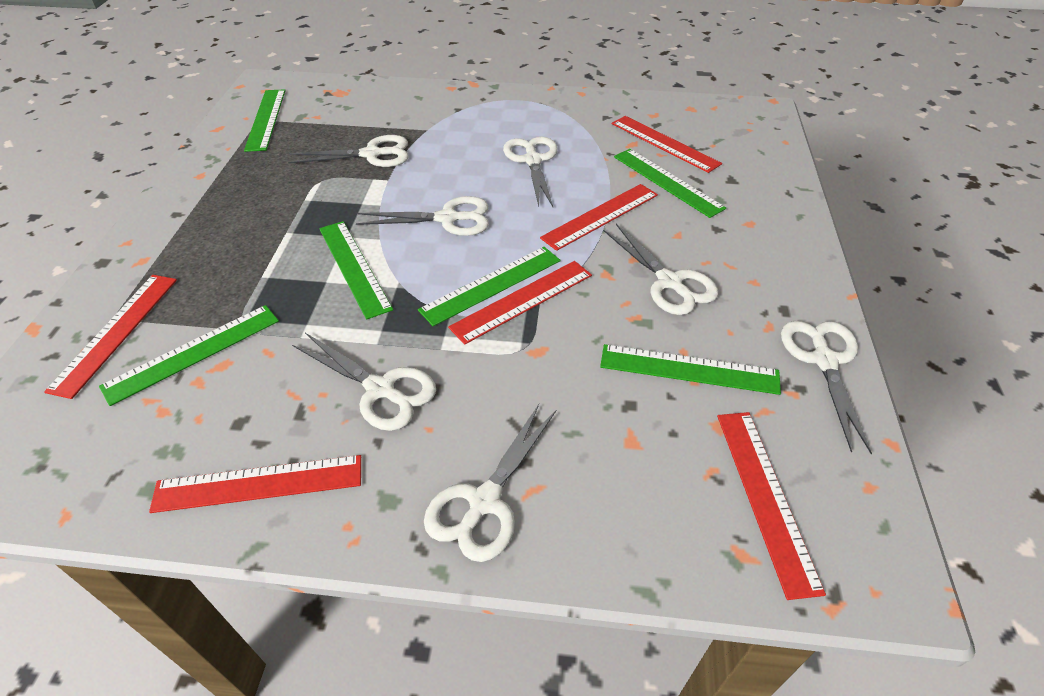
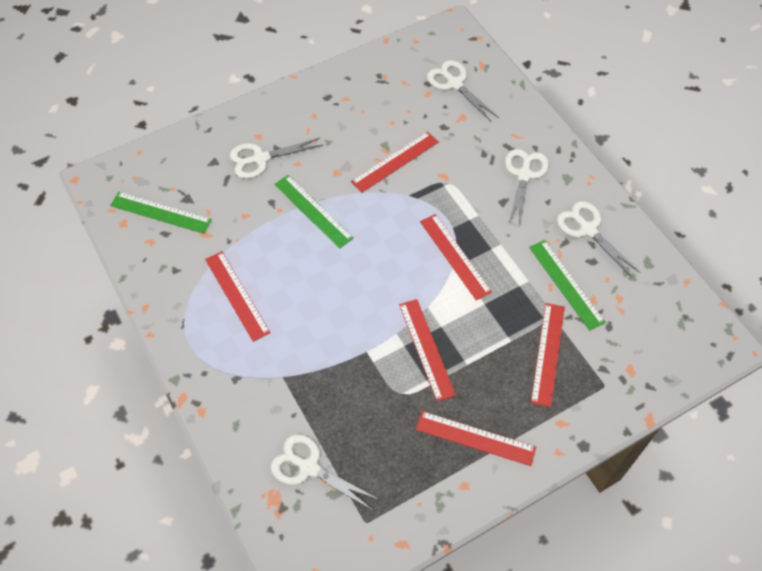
green ruler: 6 -> 3
white scissors: 7 -> 5

